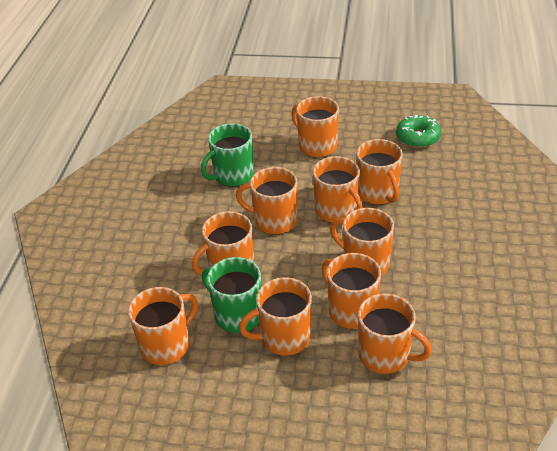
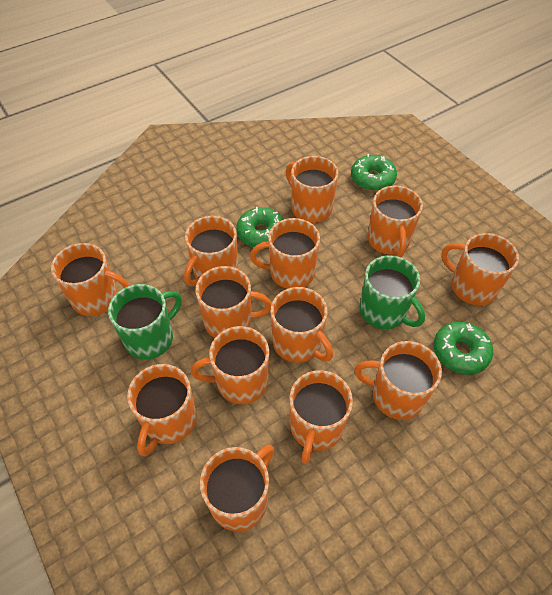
green donut: 1 -> 3
orange mug: 10 -> 13

